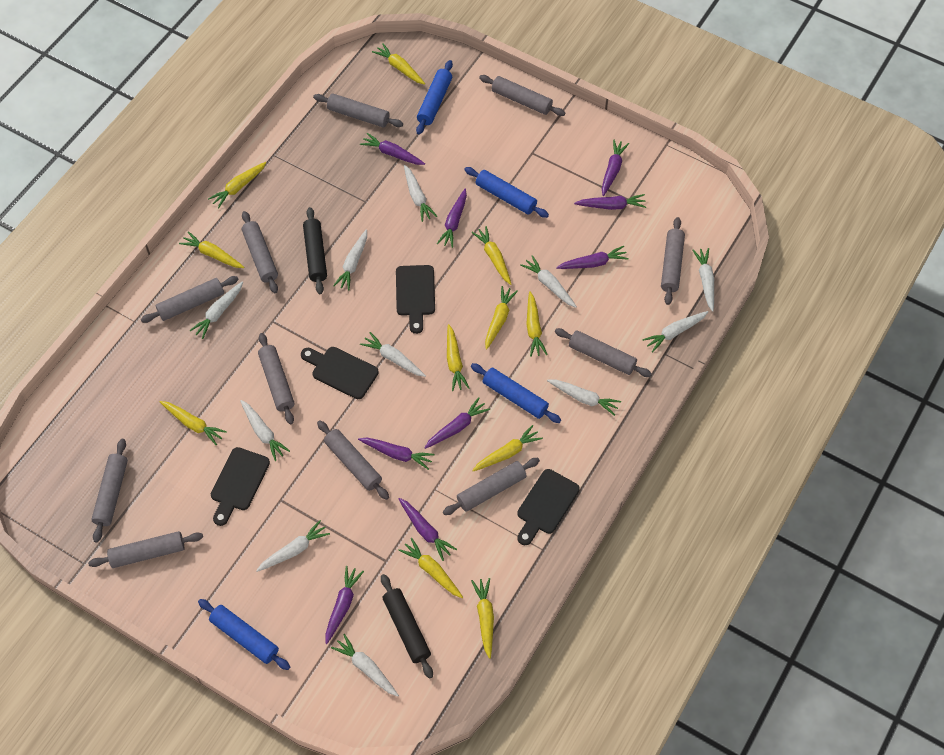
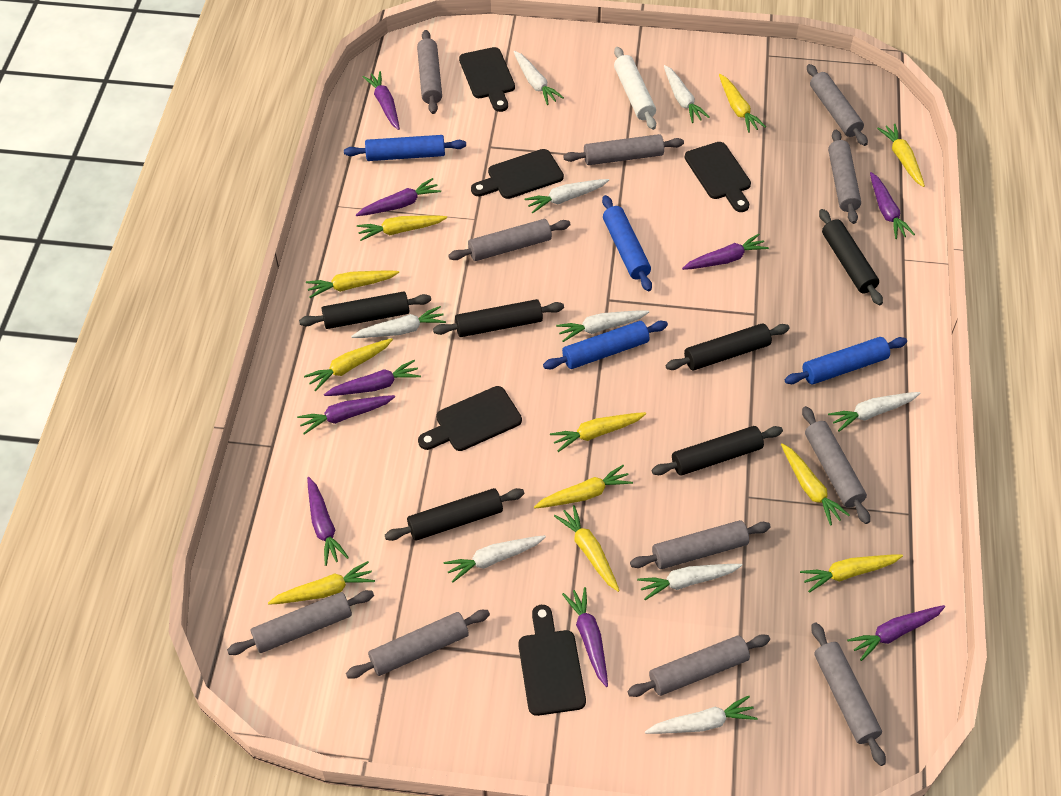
black cutting board: 4 -> 5
black rolling pin: 2 -> 6
white carrot: 11 -> 9
white rolling pin: 0 -> 1

